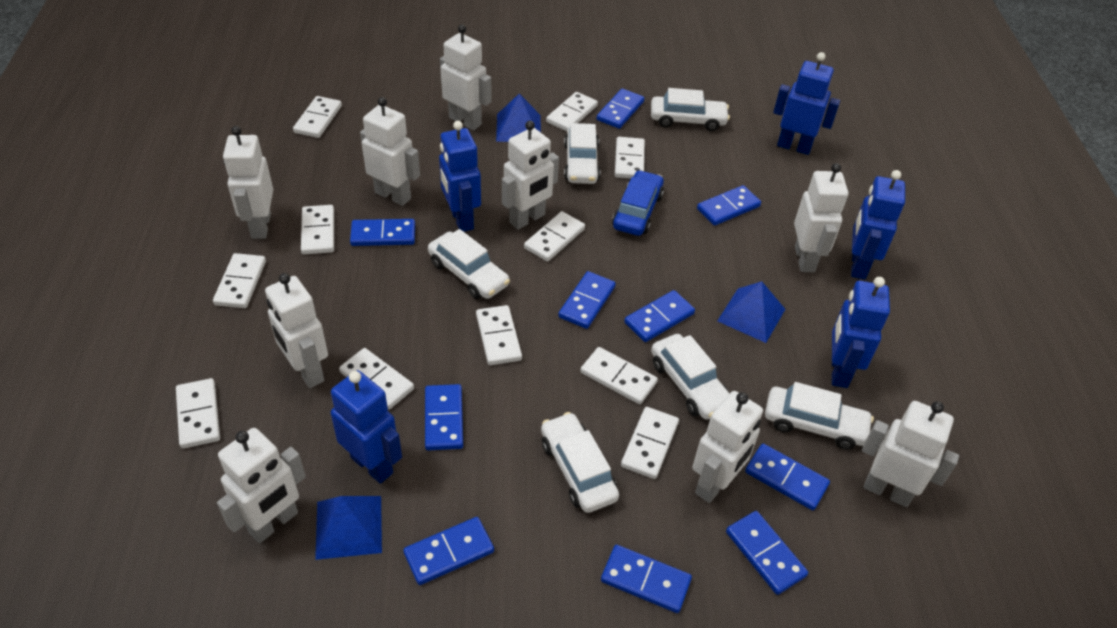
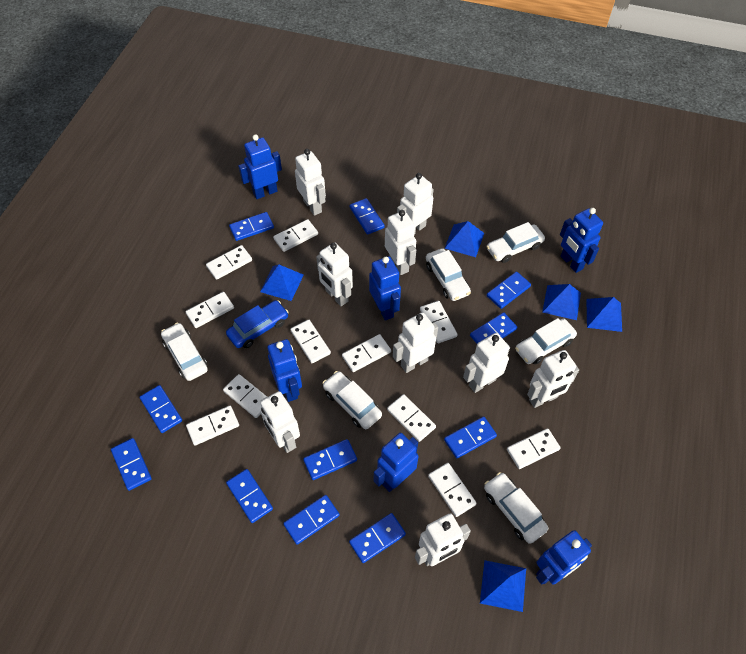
blue domino: 10 -> 11
blue pyramid: 3 -> 5
blue robot: 5 -> 6

